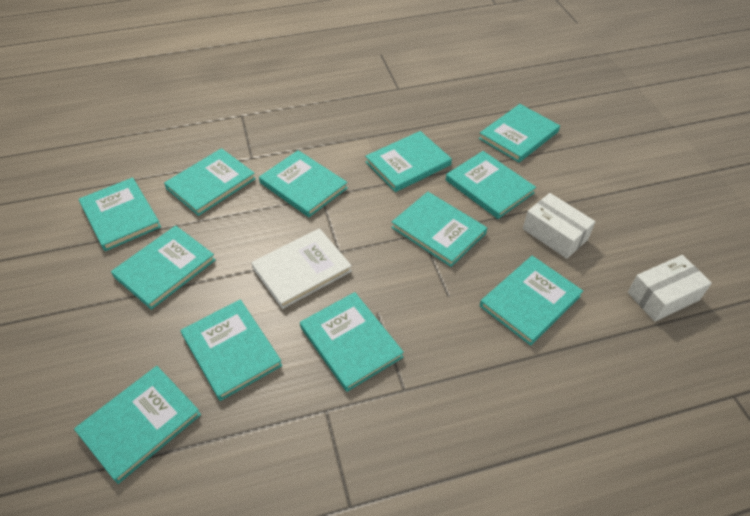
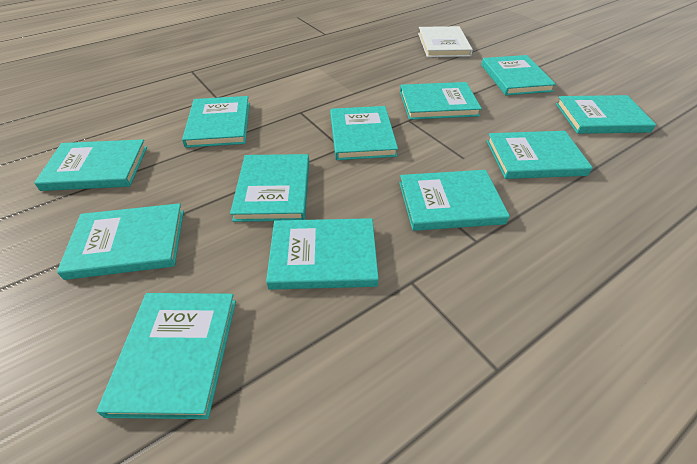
white box: 2 -> 0

